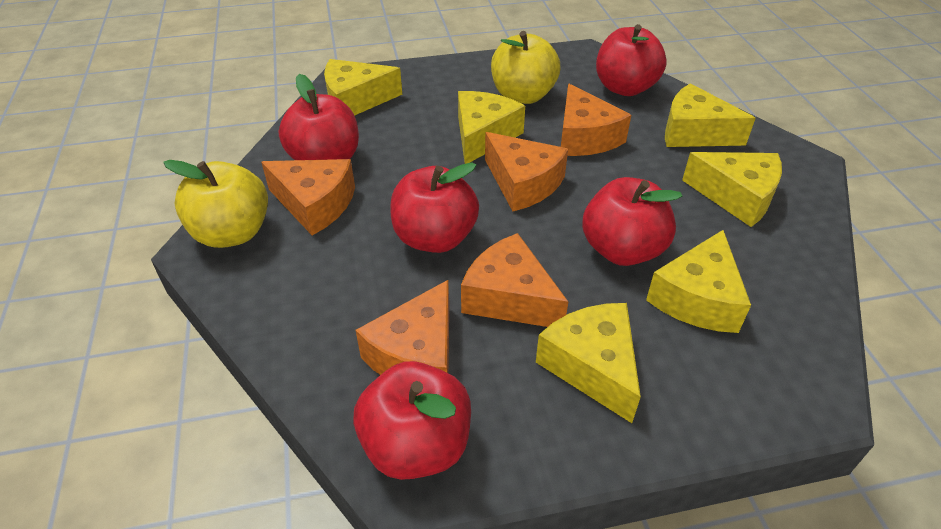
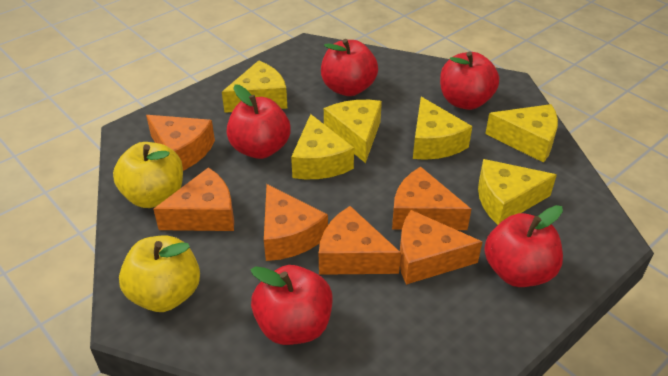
orange cheese: 5 -> 6

